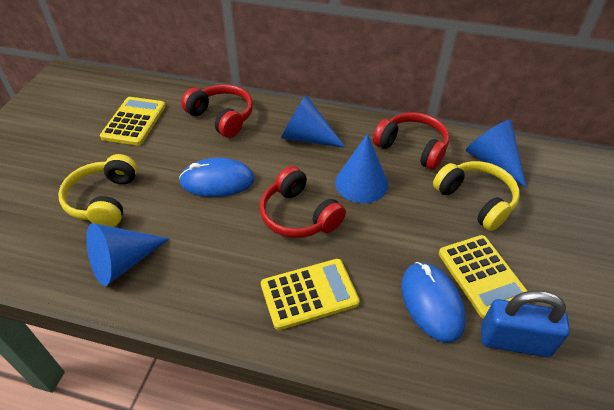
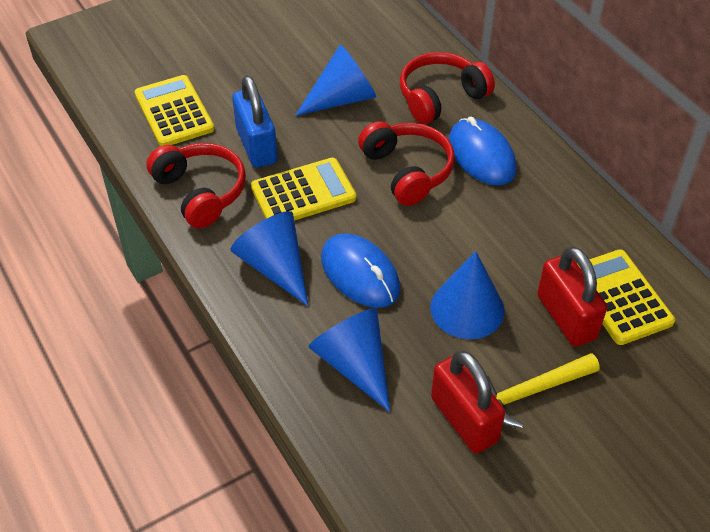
red padlock: 0 -> 2
yellow hammer: 0 -> 1
yellow headphones: 2 -> 0

